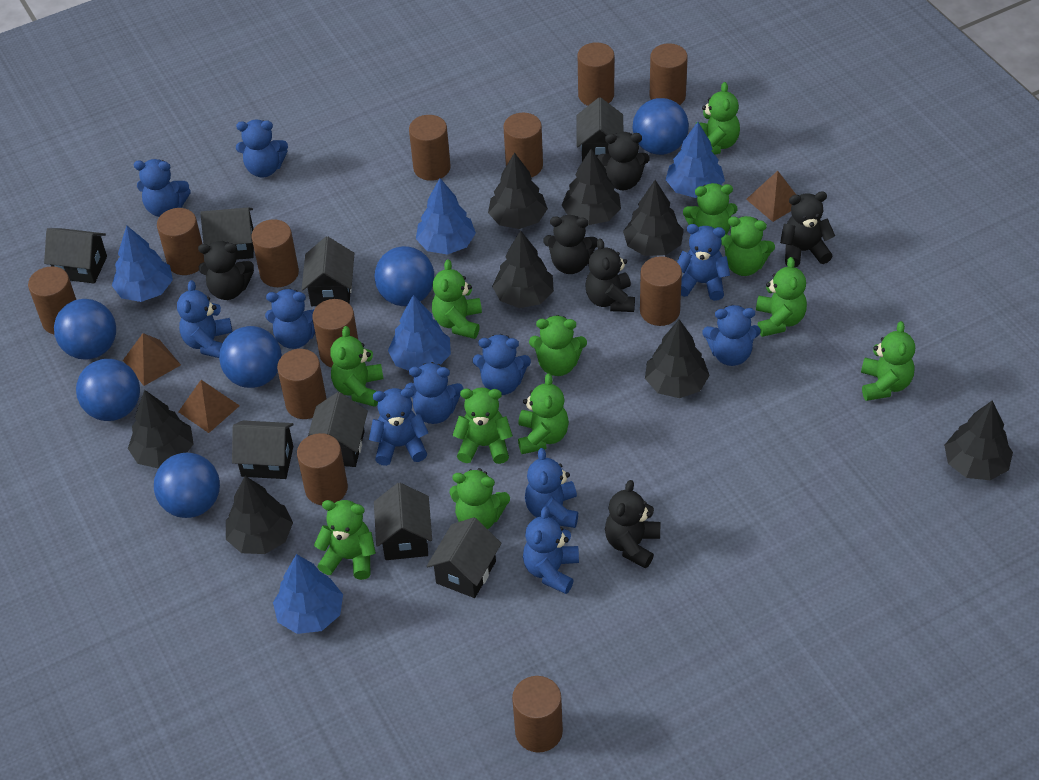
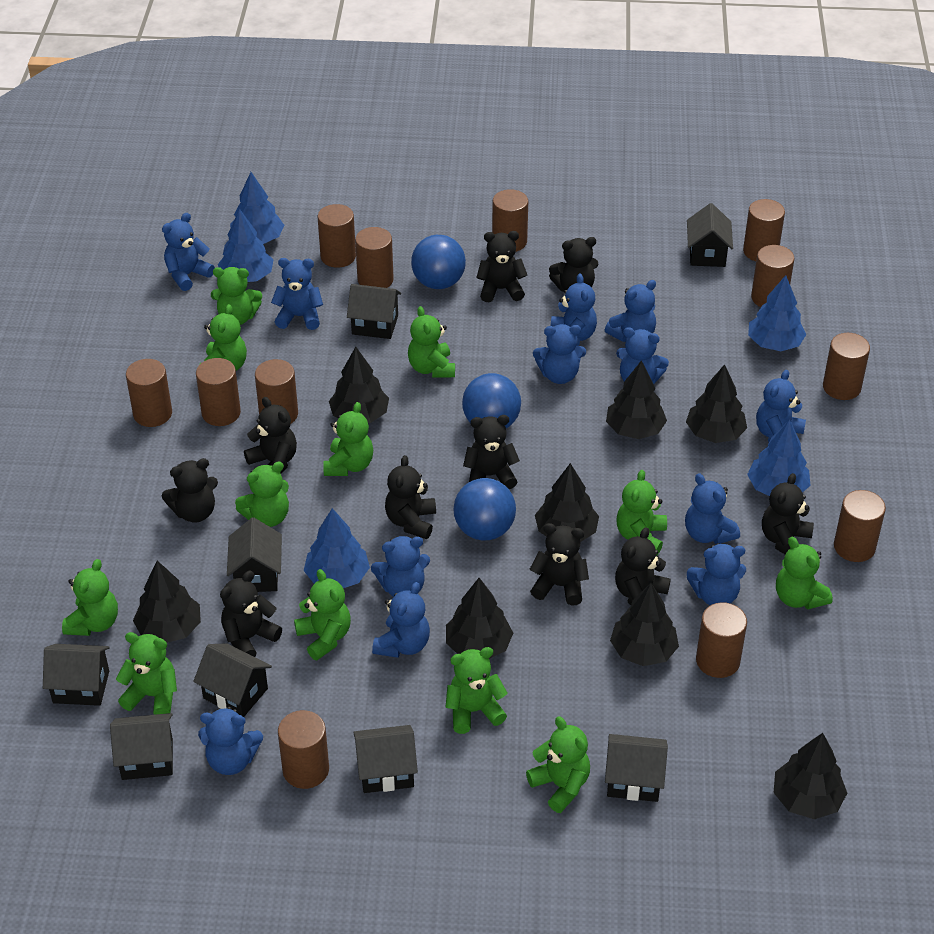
black teddy bear: 6 -> 10
blue ball: 6 -> 3
blue teddy bear: 11 -> 12
brown pyramid: 3 -> 0

